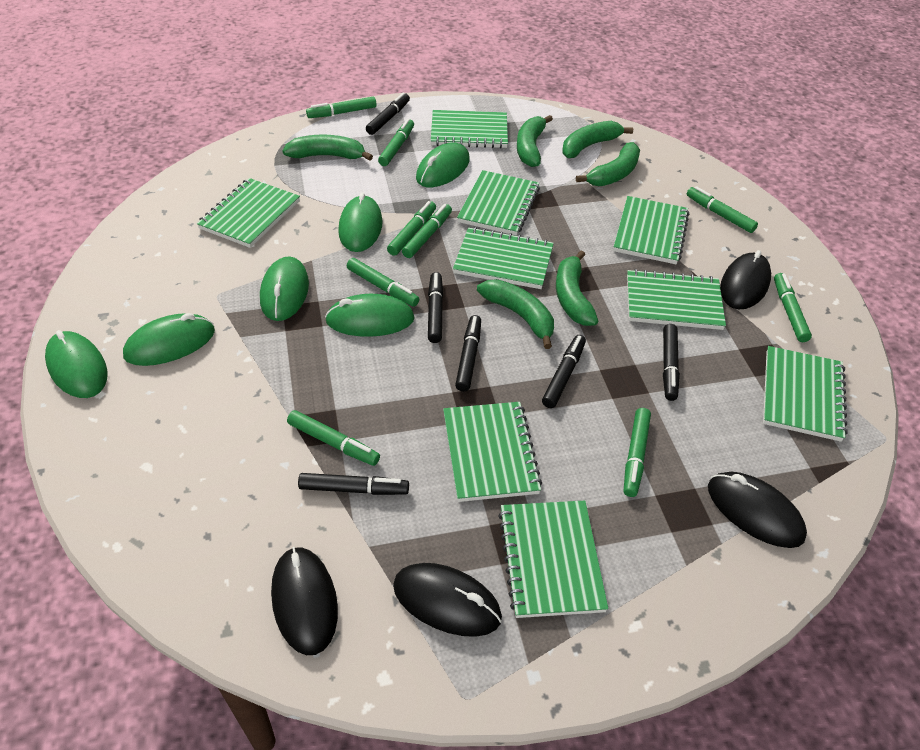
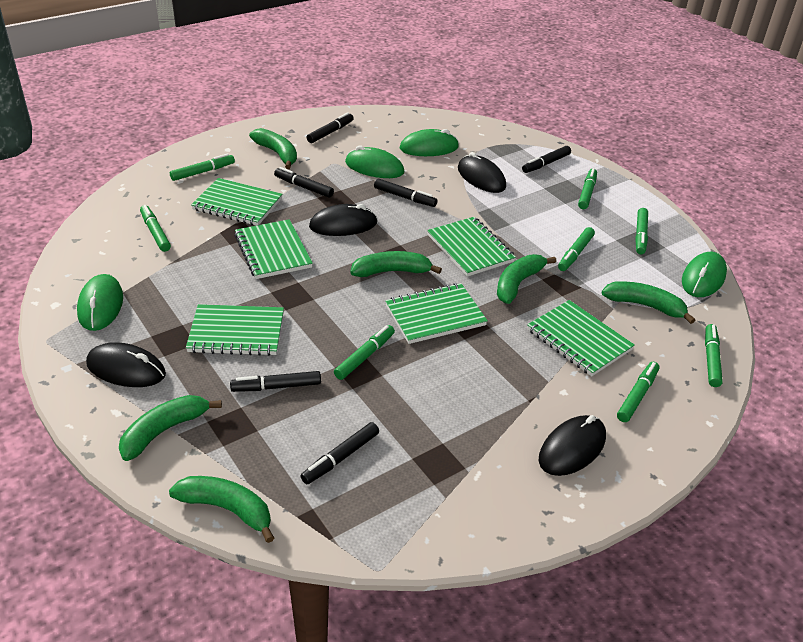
green marker: 9 -> 8
green mouse: 6 -> 4
green notebook: 9 -> 6

